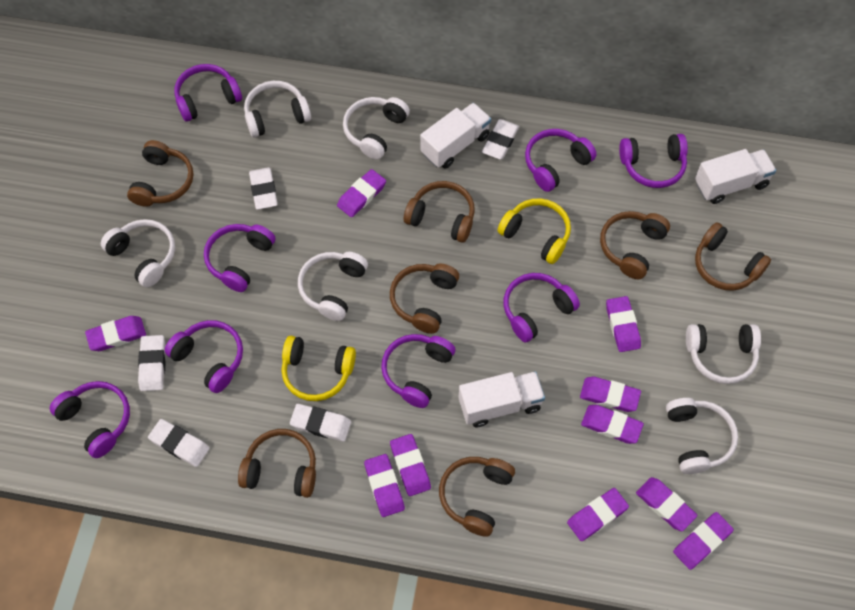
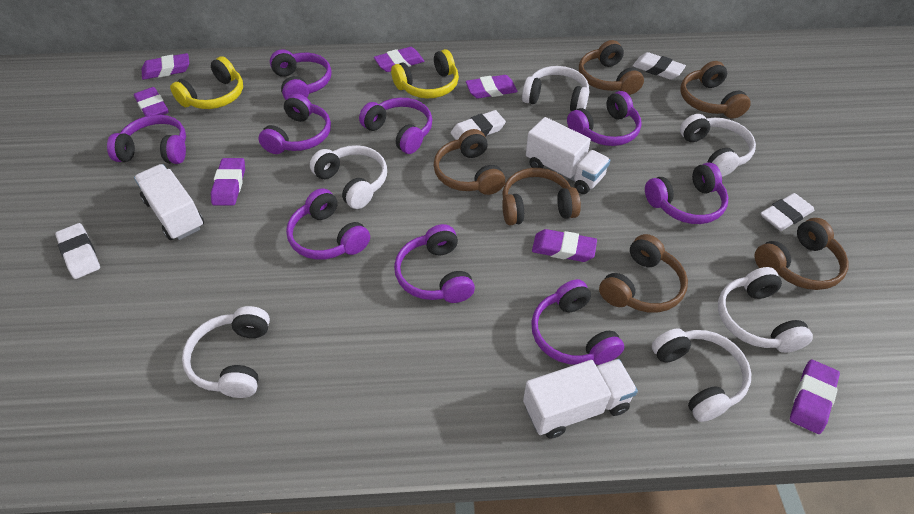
brown headphones: 7 -> 6
purple eraser: 10 -> 7
purple headphones: 8 -> 9
white eraser: 5 -> 4

